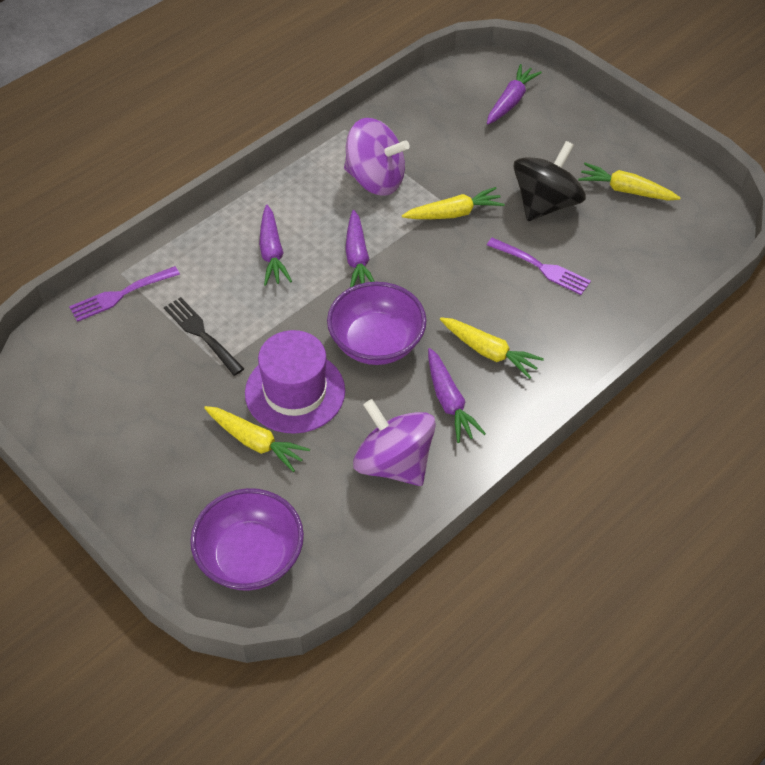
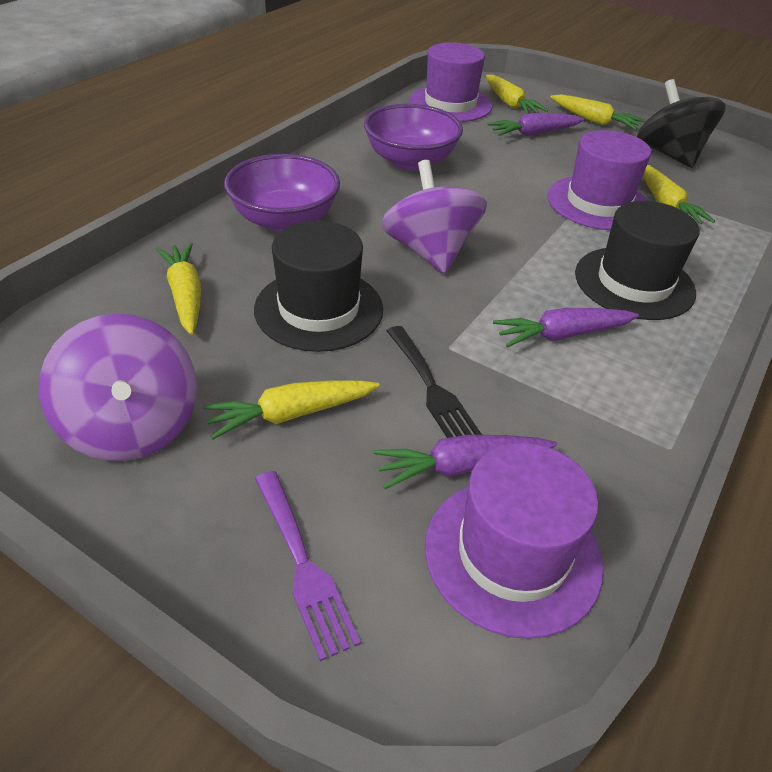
black hat: 0 -> 2
purple carrot: 4 -> 3
purple fork: 2 -> 1
purple hat: 1 -> 3
yellow carrot: 4 -> 5

